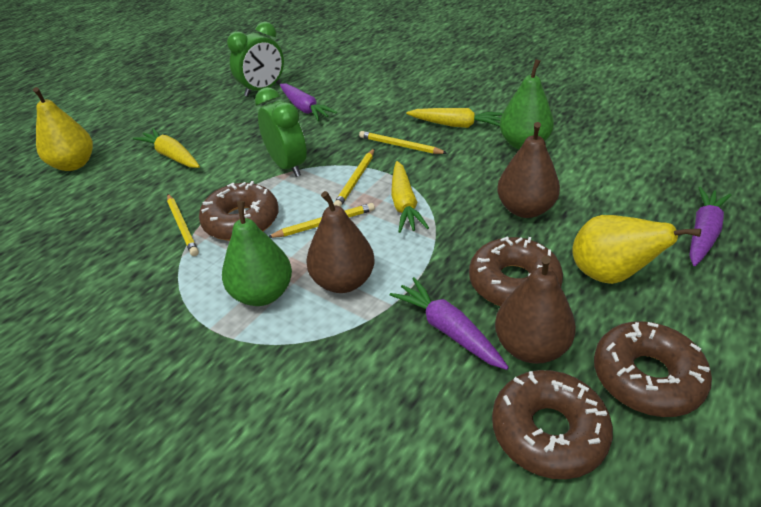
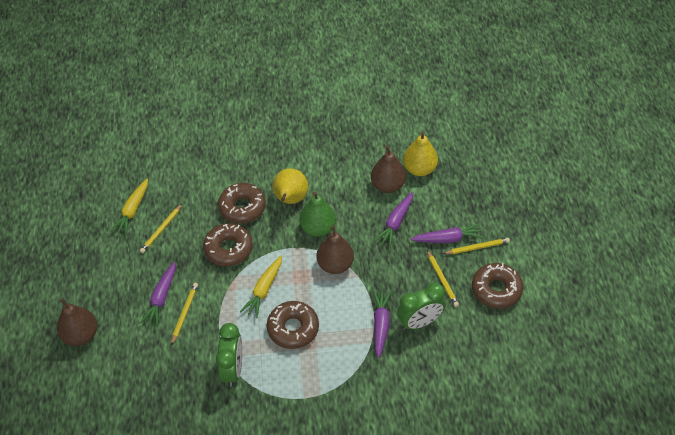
green pear: 2 -> 1
purple carrot: 3 -> 4
yellow carrot: 3 -> 2

